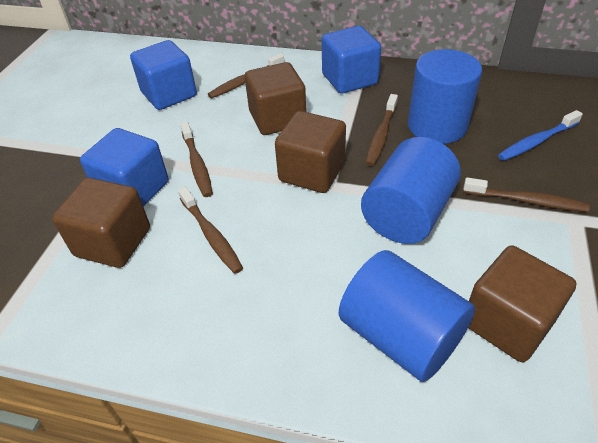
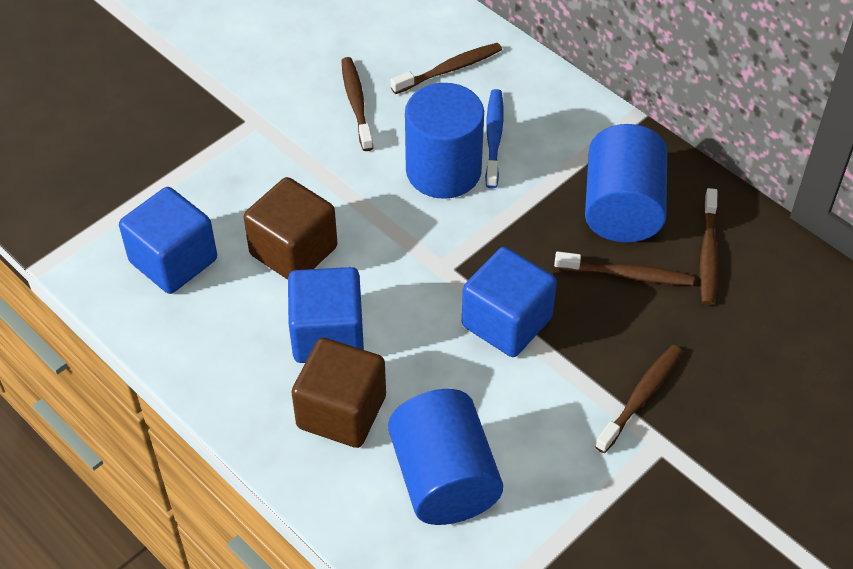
brown cube: 4 -> 2

